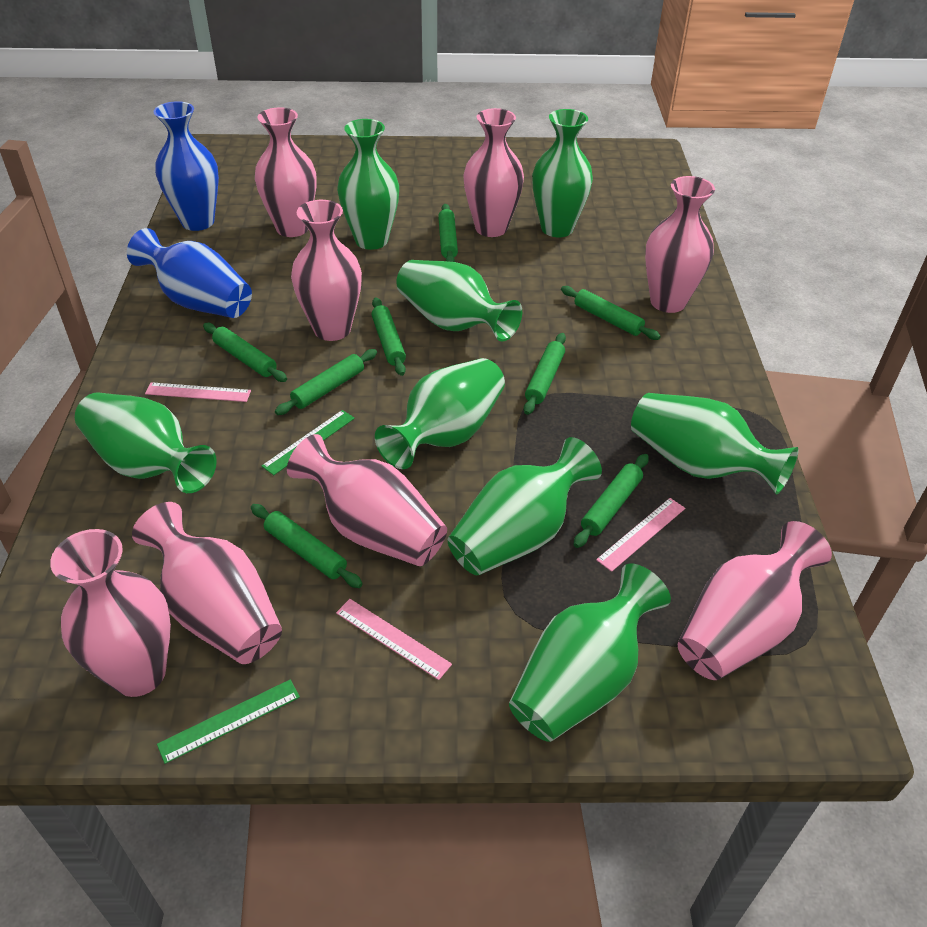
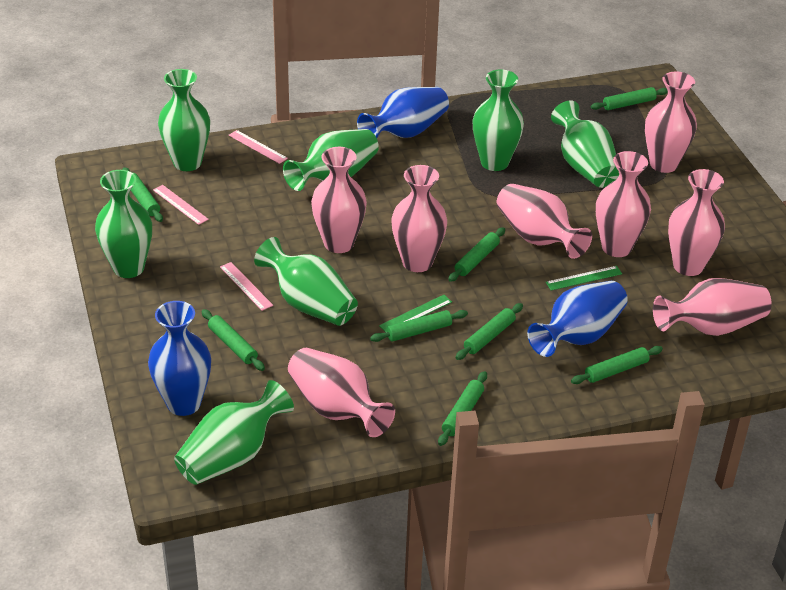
blue vase: 2 -> 3
green vase: 8 -> 7

